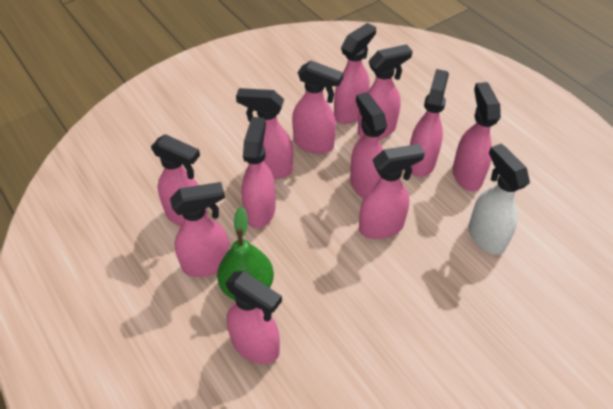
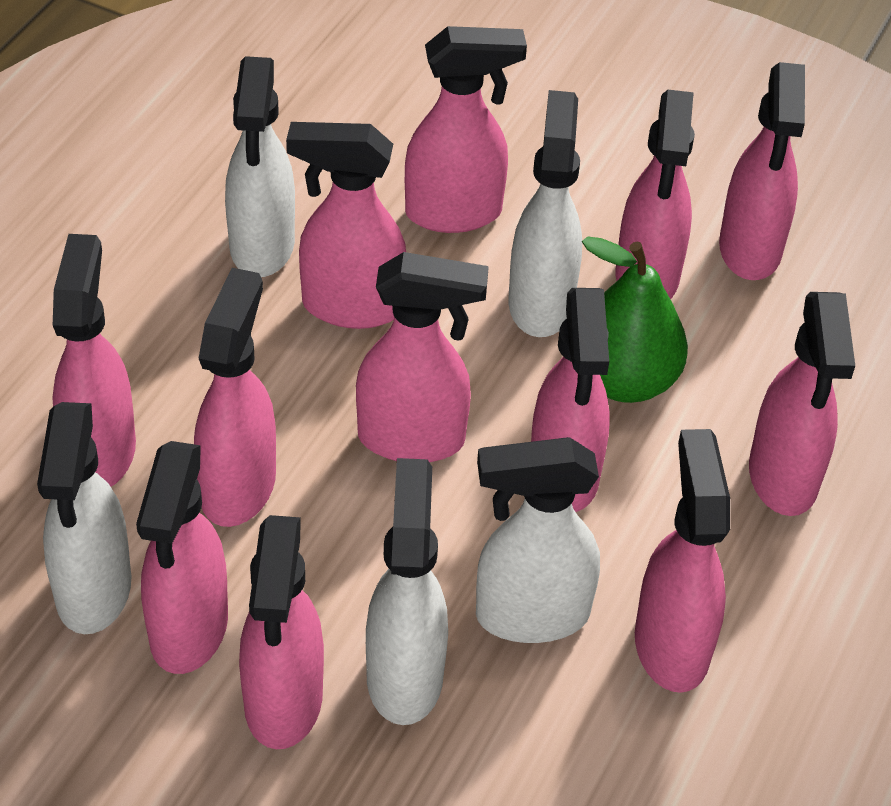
white spray bottle: 1 -> 5

